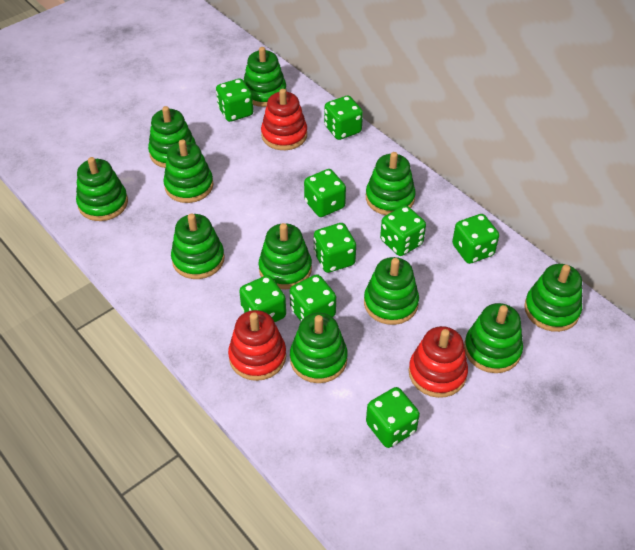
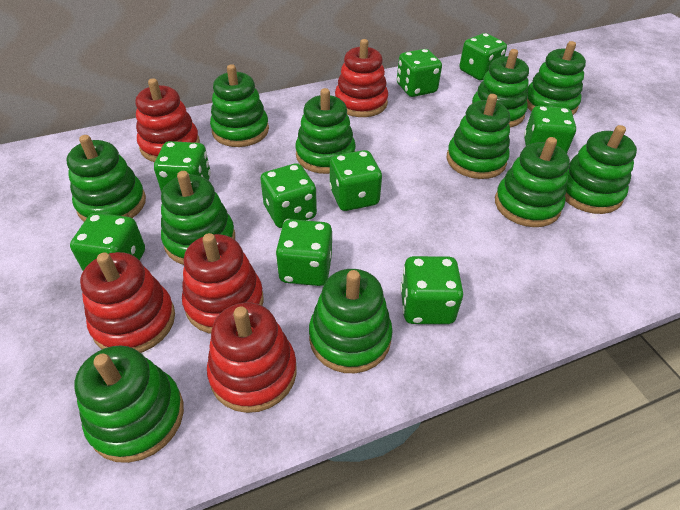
red stacking toy: 3 -> 5

